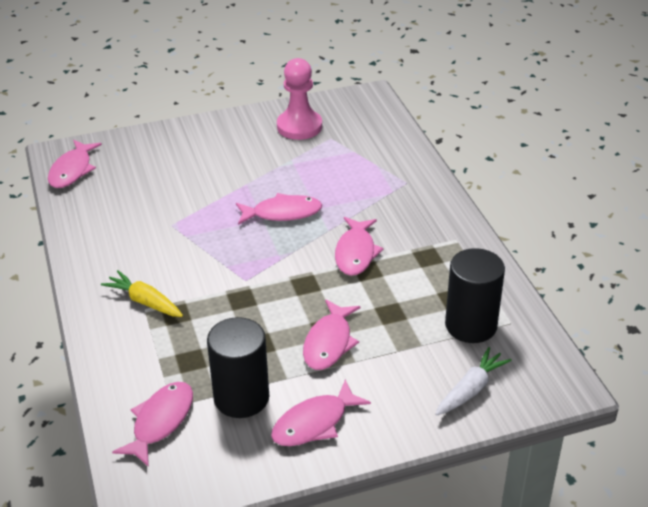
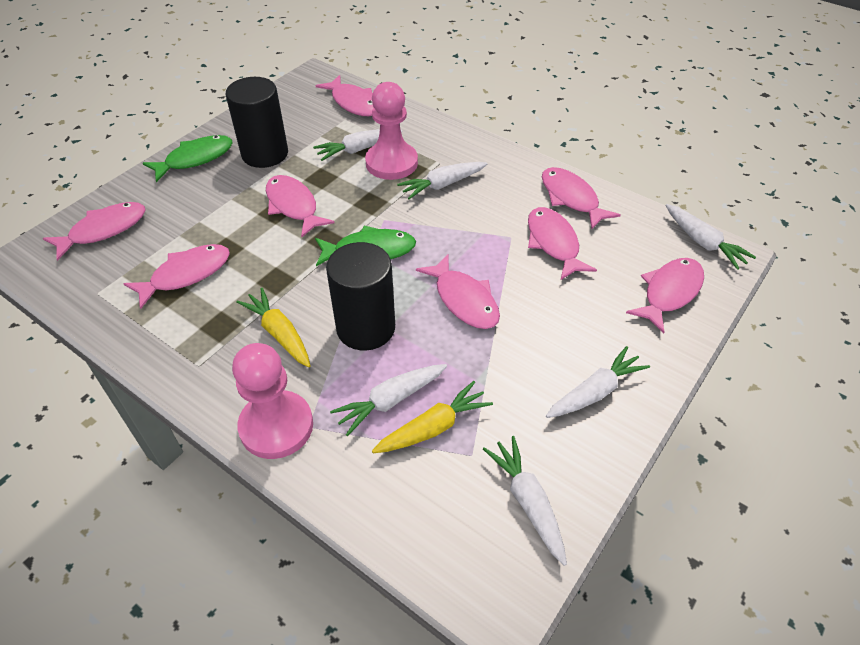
green fish: 0 -> 2
pink fish: 6 -> 8
pink pawn: 1 -> 2
white carrot: 1 -> 6
yellow carrot: 1 -> 2

